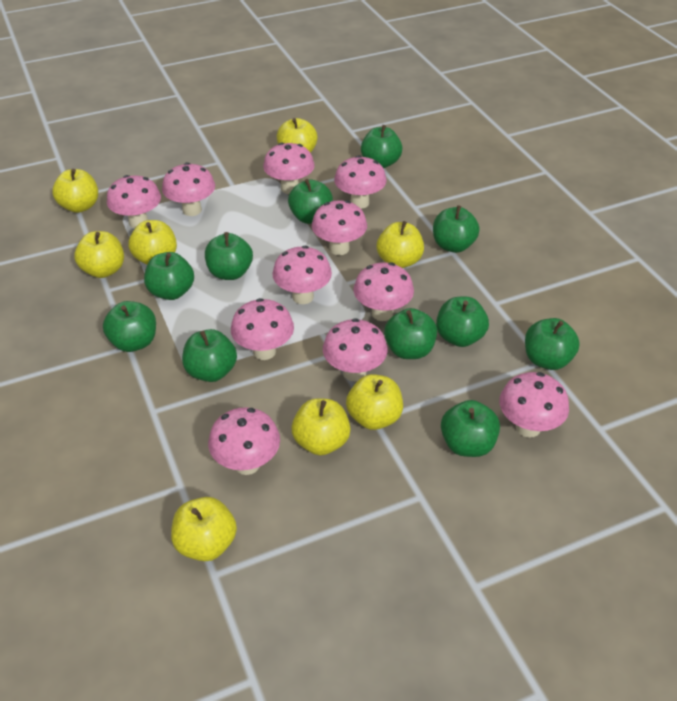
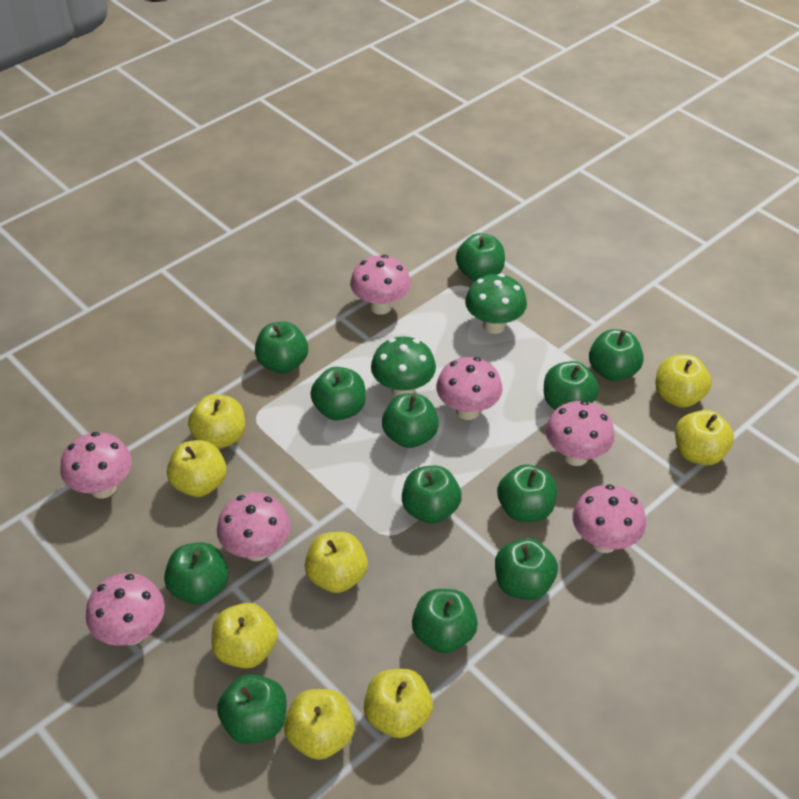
green apple: 11 -> 12
green mushroom: 0 -> 2
pink mushroom: 11 -> 7

